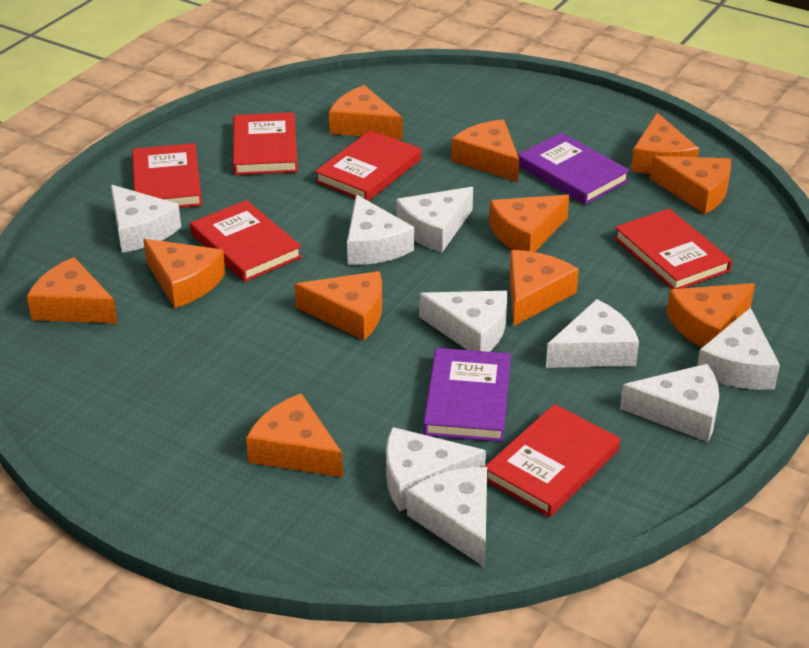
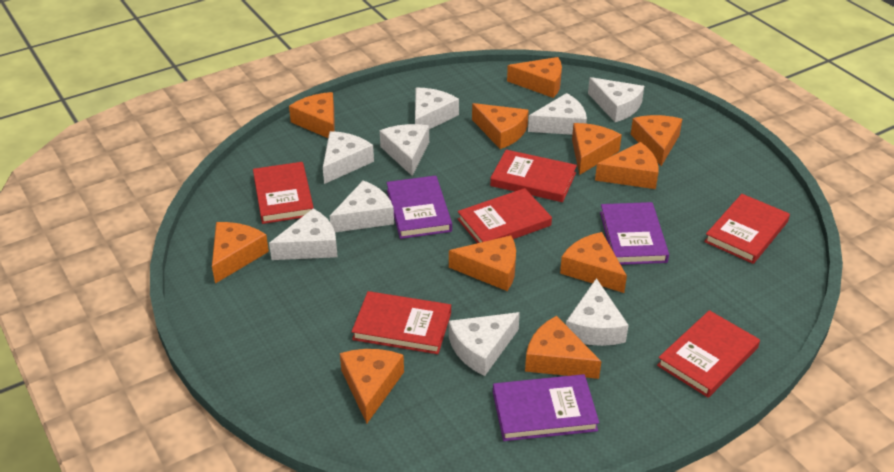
purple book: 2 -> 3

